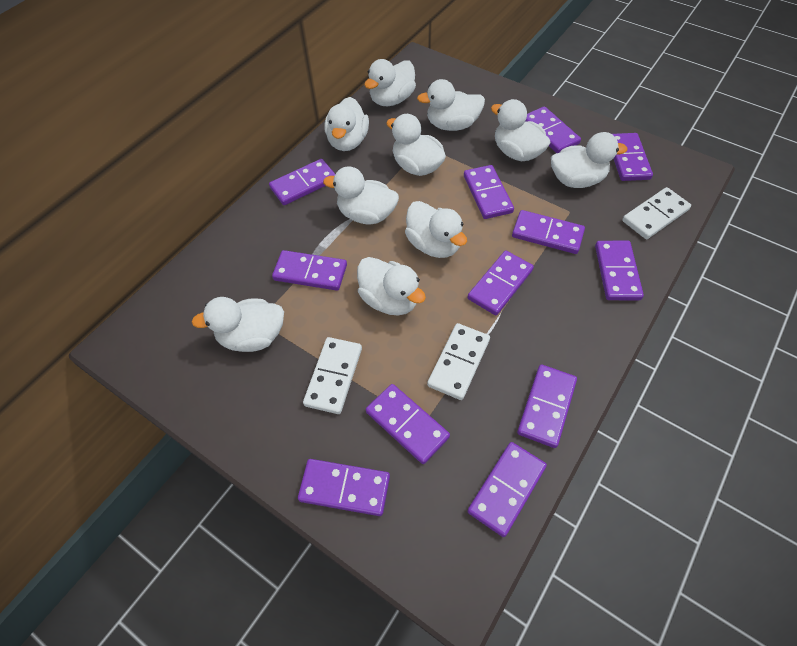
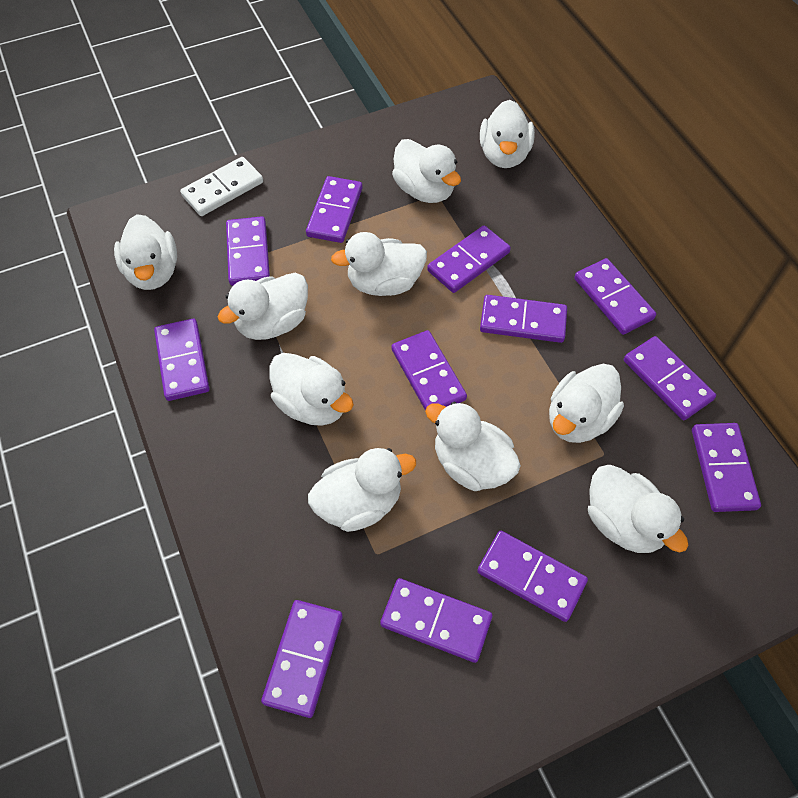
white domino: 3 -> 1

